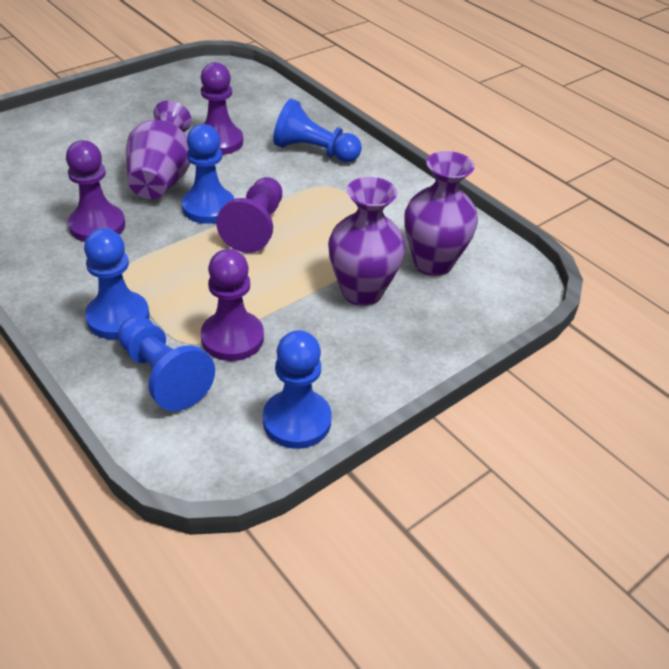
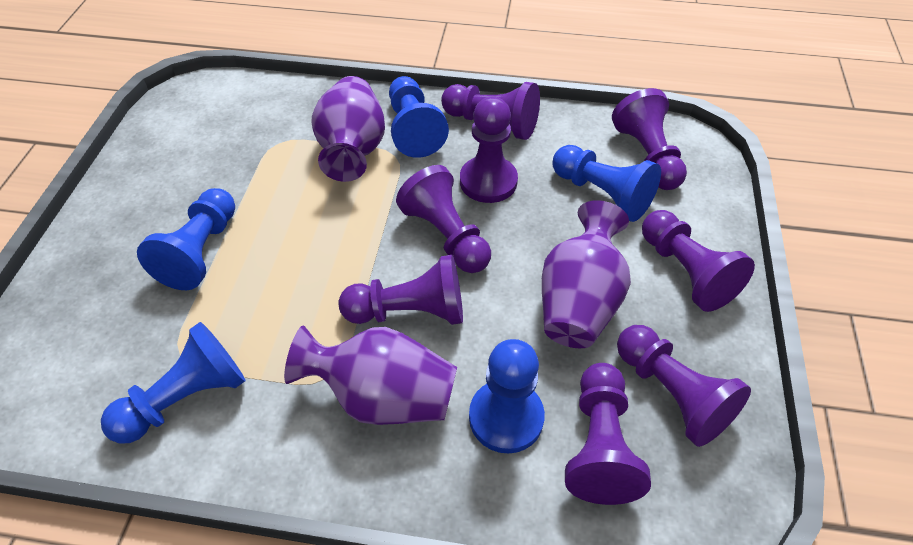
purple pawn: 4 -> 8

